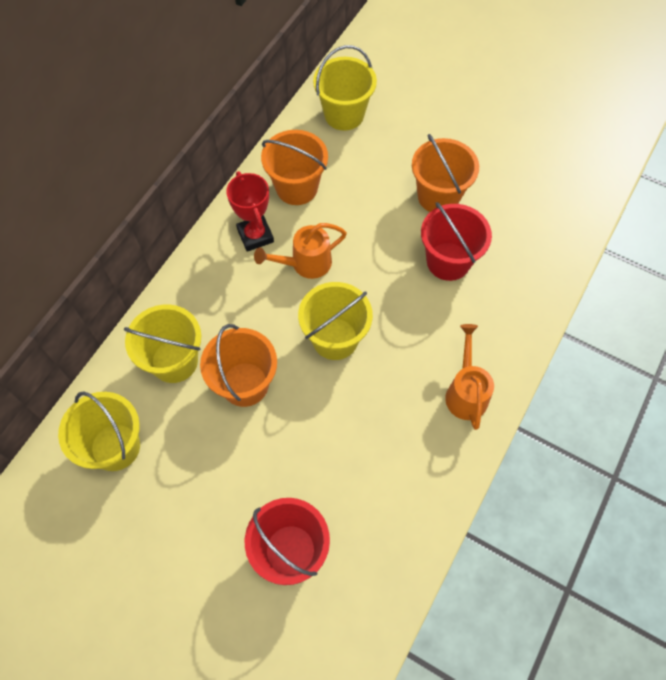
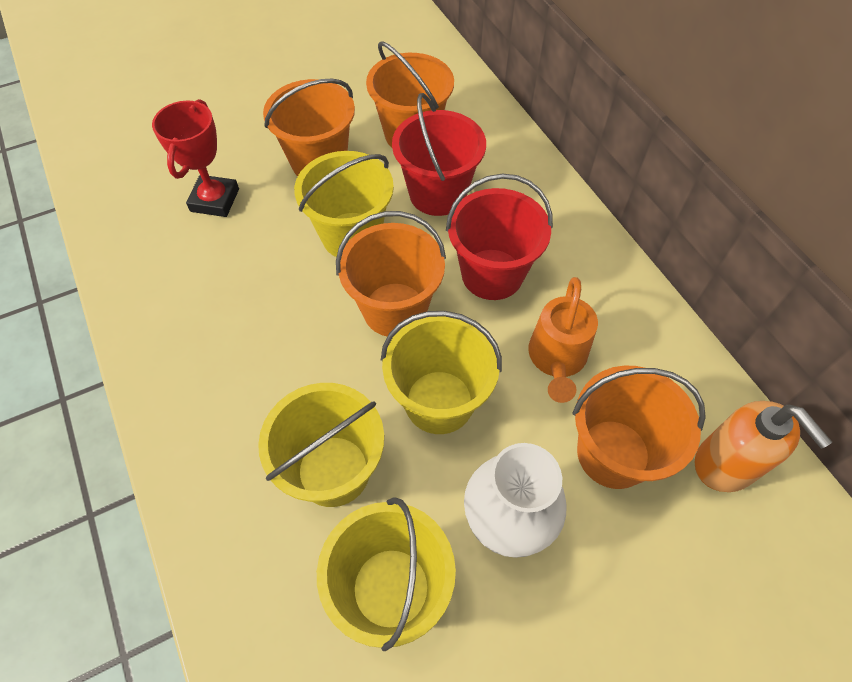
orange bucket: 3 -> 4
orange soap dispenser: 0 -> 1
orange watering can: 2 -> 1
white vase: 0 -> 1

